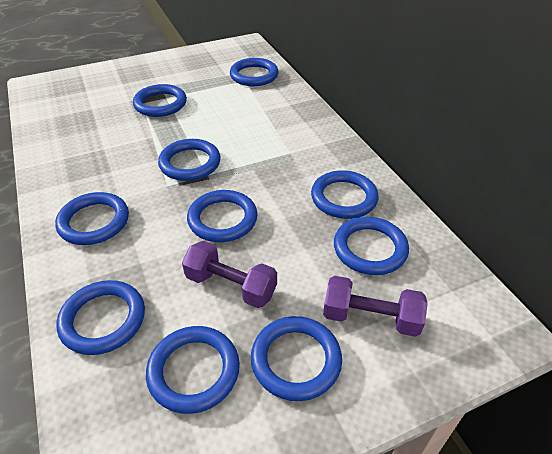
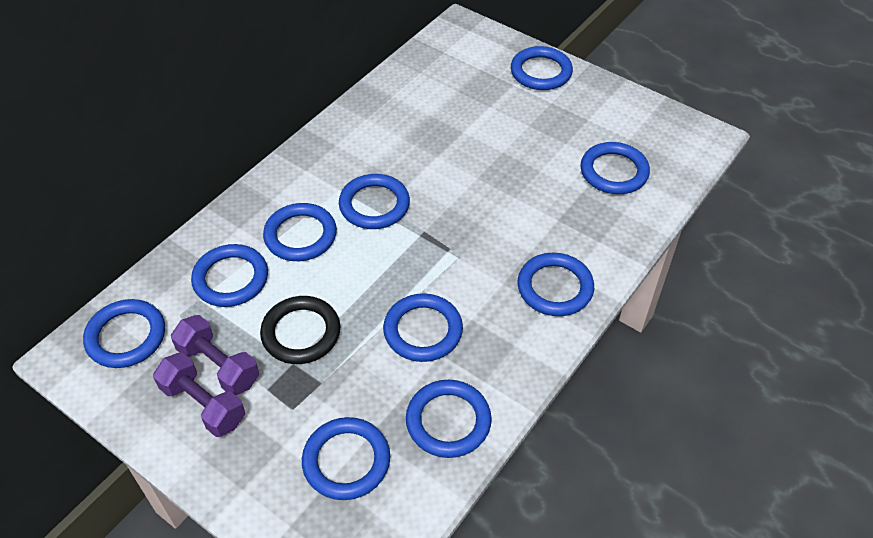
black ring: 0 -> 1

